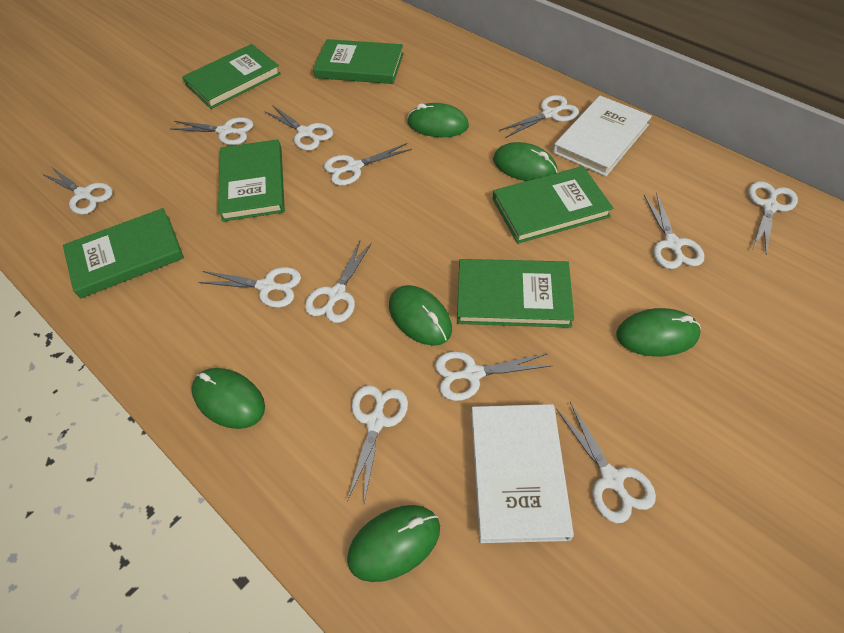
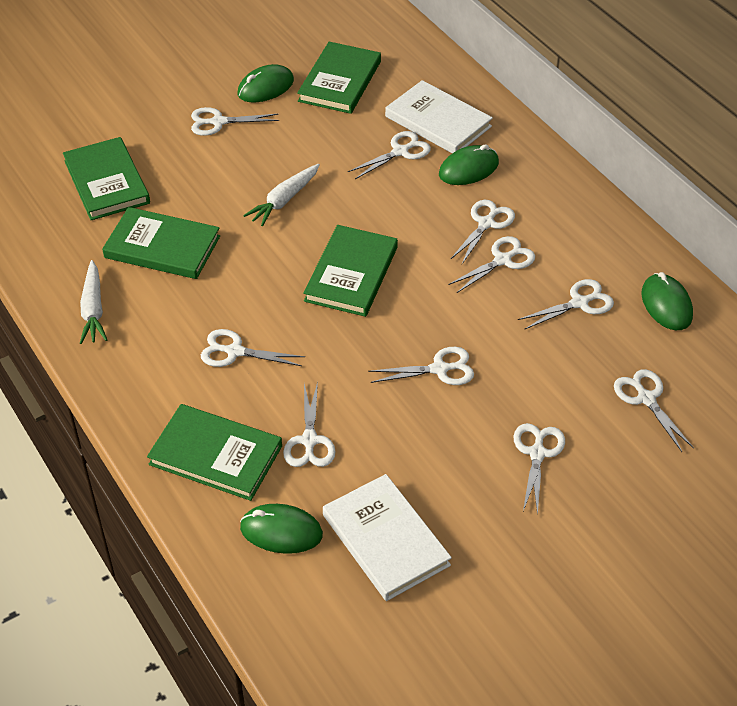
green book: 6 -> 5
green mouse: 6 -> 4
white carrot: 0 -> 2
white scissors: 12 -> 10

